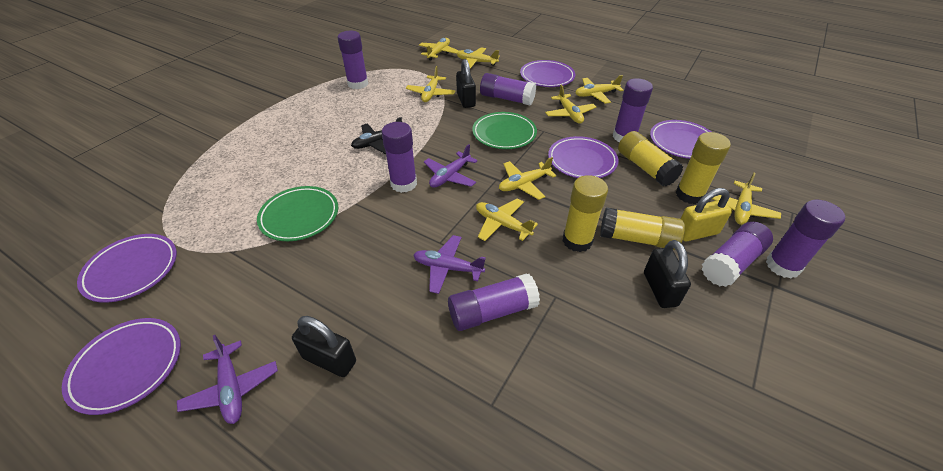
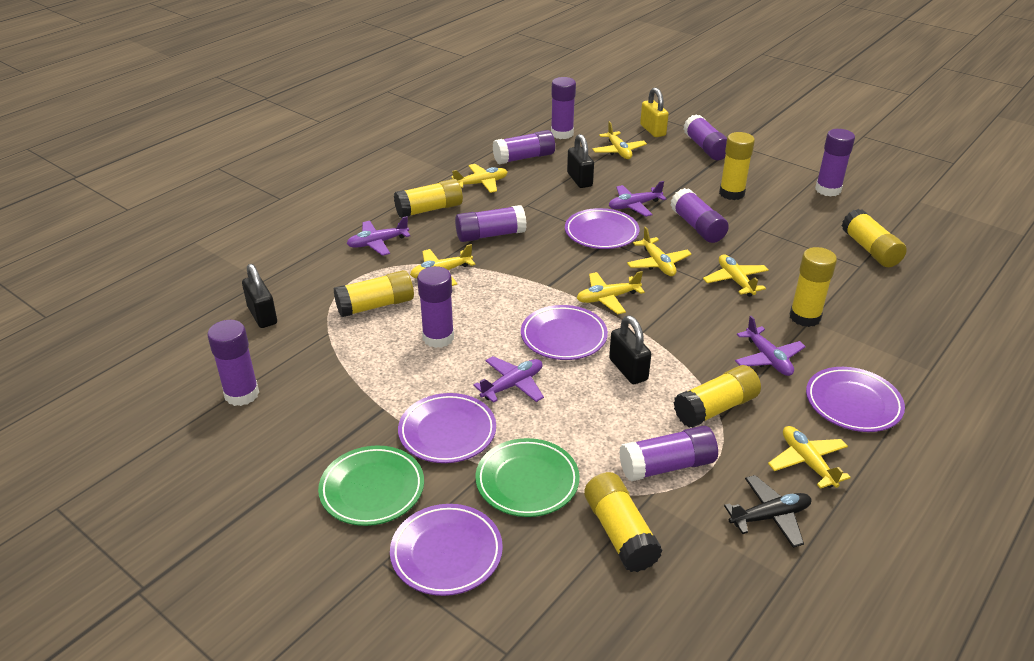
purple glue stick: 7 -> 9
purple plane: 3 -> 4
yellow glue stick: 4 -> 7
yellow plane: 8 -> 7

